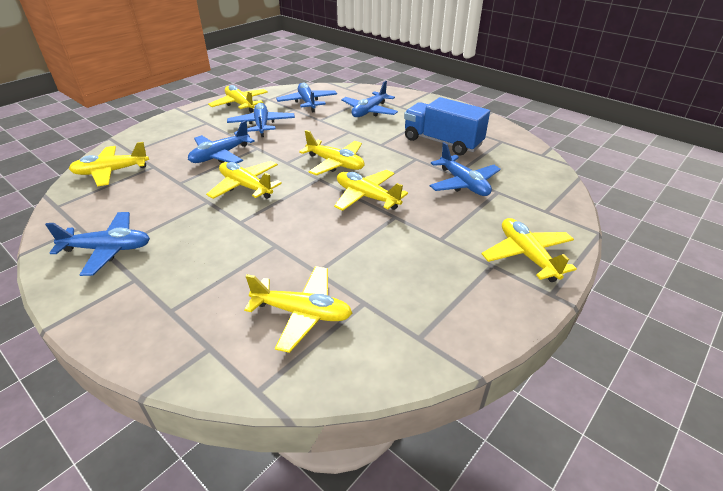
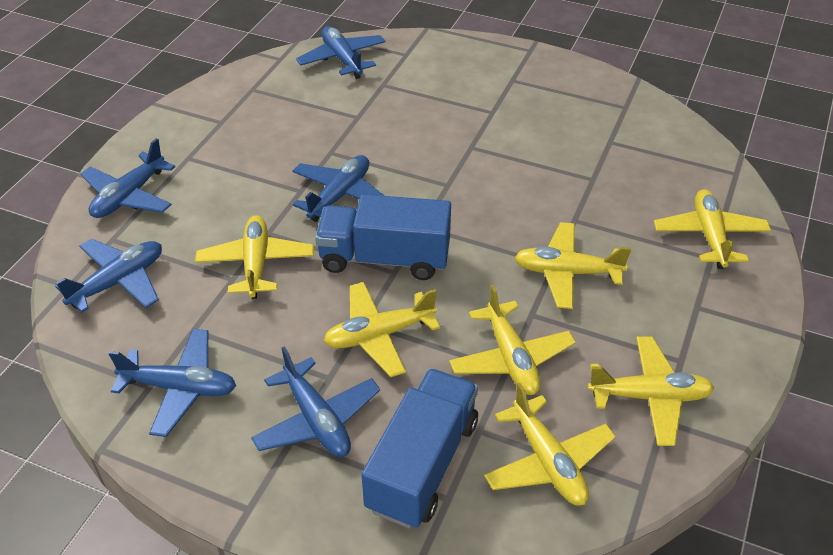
blue truck: 1 -> 2

